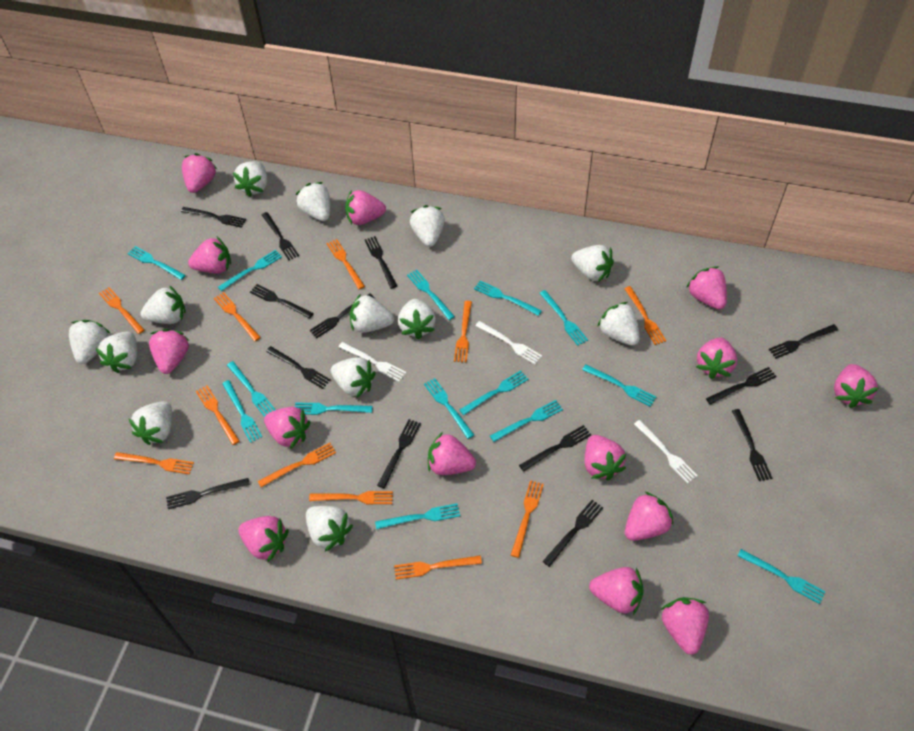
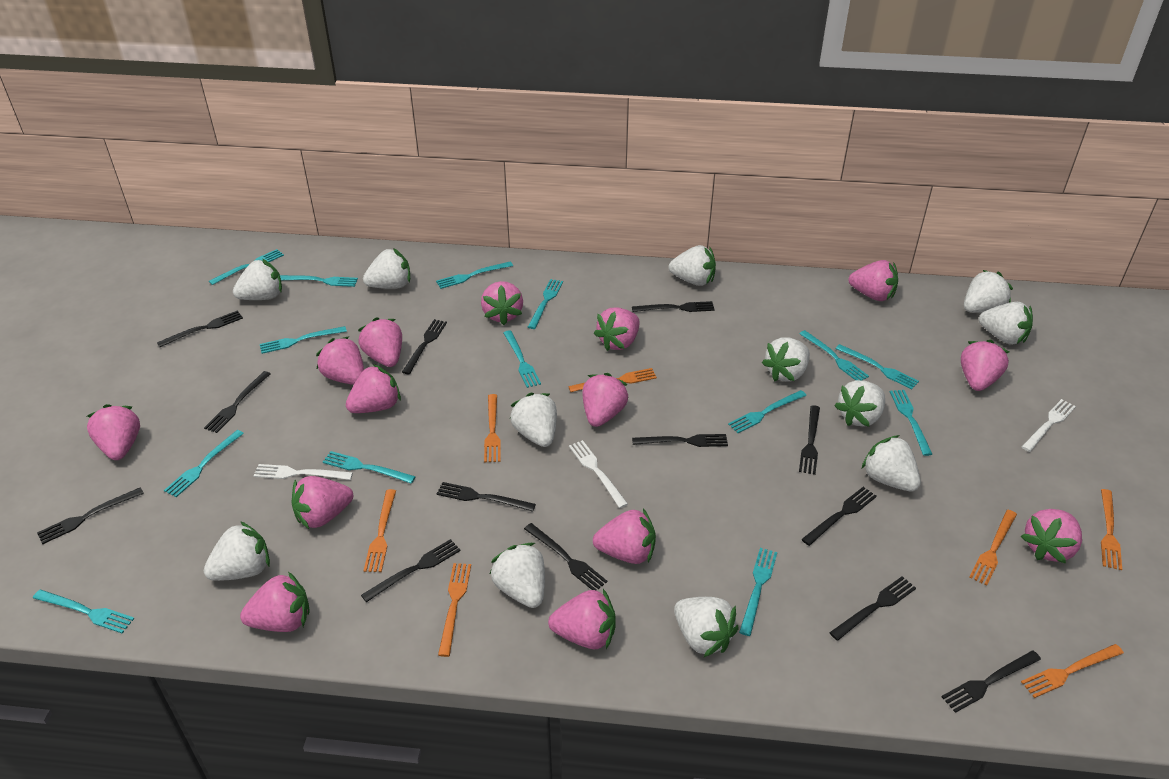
orange fork: 11 -> 7
white strawberry: 13 -> 12

